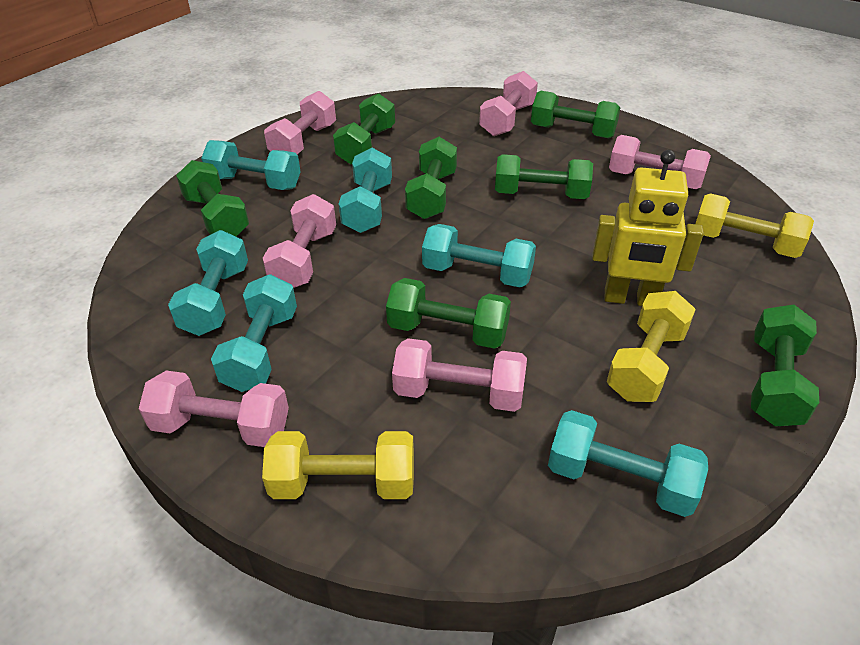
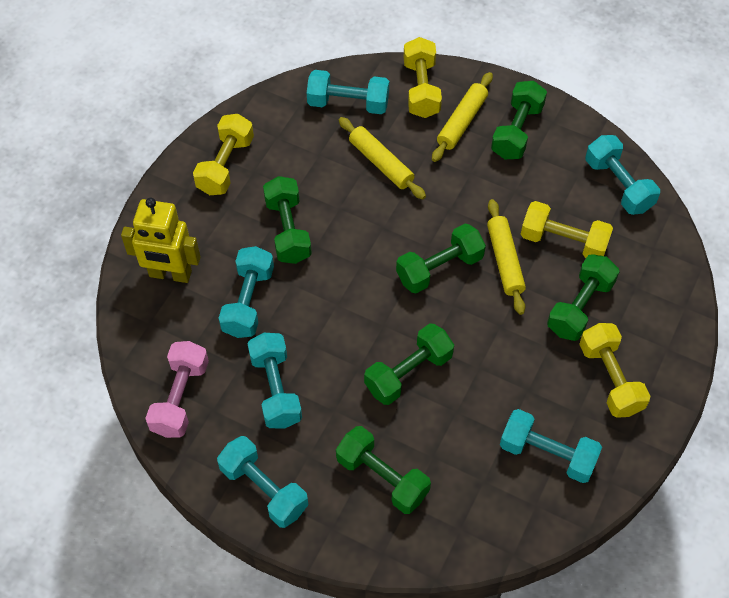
green dumbbell: 7 -> 6
pink dumbbell: 6 -> 1
yellow dumbbell: 3 -> 4
yellow rolling pin: 0 -> 3

